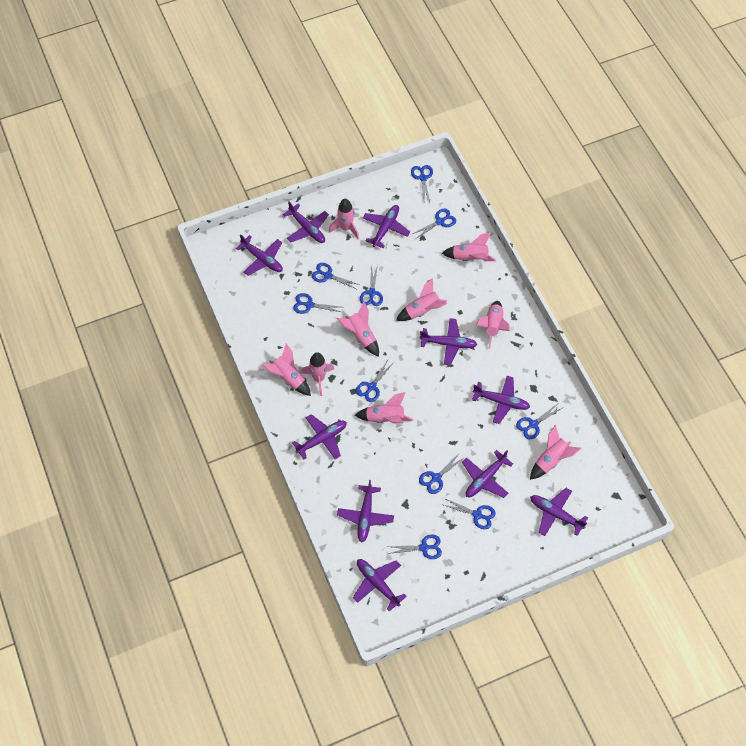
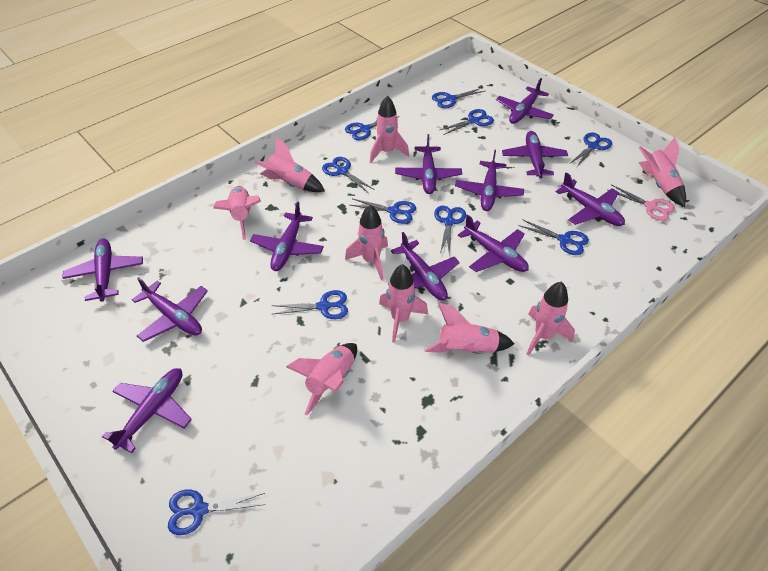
pink scissors: 0 -> 1
purple plane: 10 -> 11

